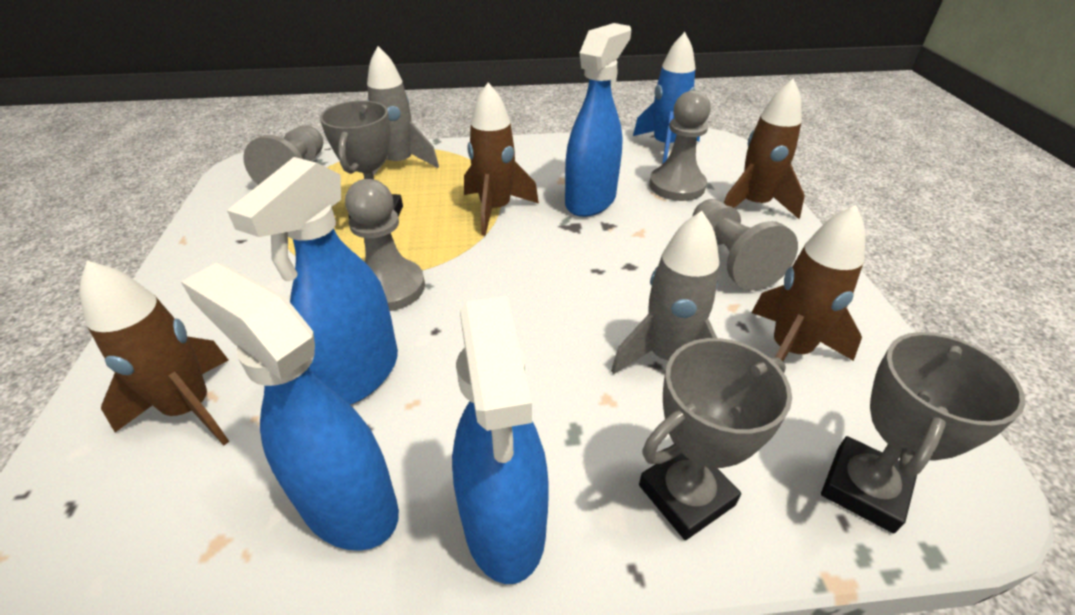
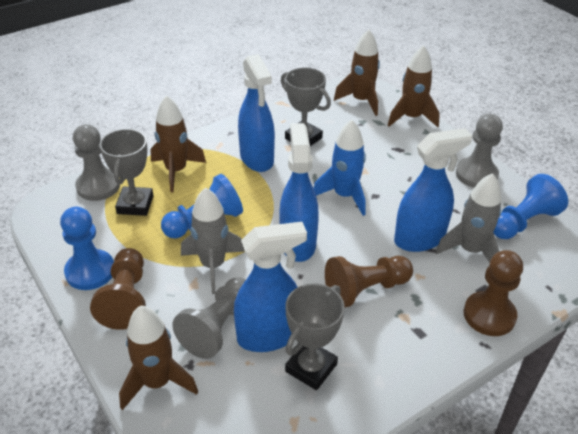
blue pawn: 0 -> 3
brown pawn: 0 -> 3
grey pawn: 4 -> 3

